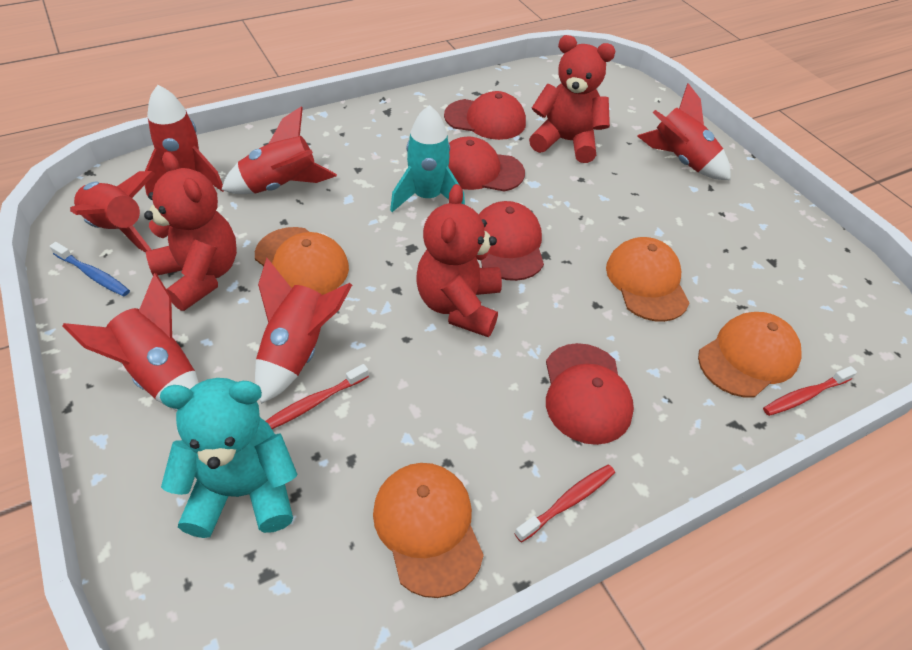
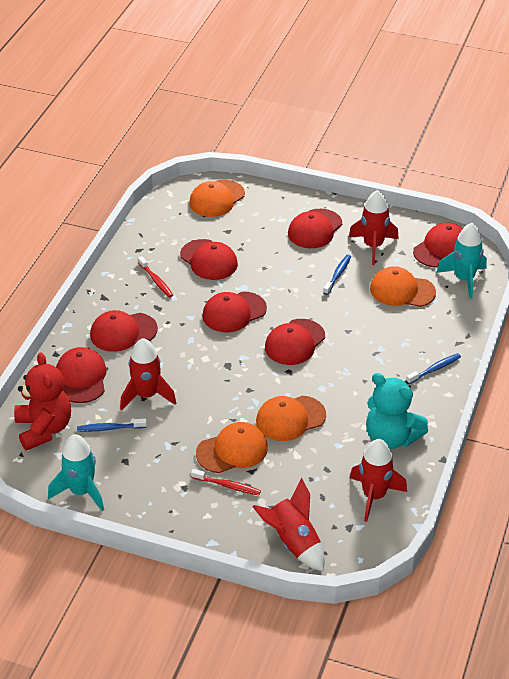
blue toothbrush: 1 -> 3
red cap: 4 -> 7
red rocket: 6 -> 4
red teddy bear: 3 -> 1
red toothbrush: 3 -> 2
turquoise rocket: 1 -> 2

